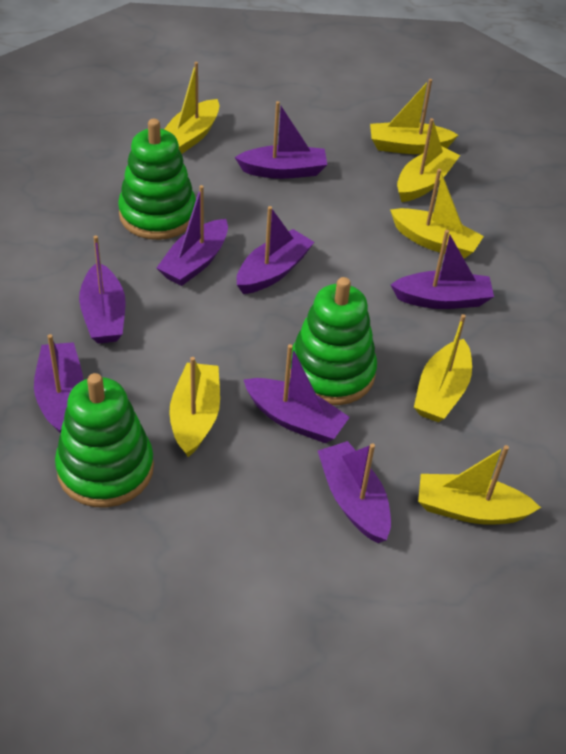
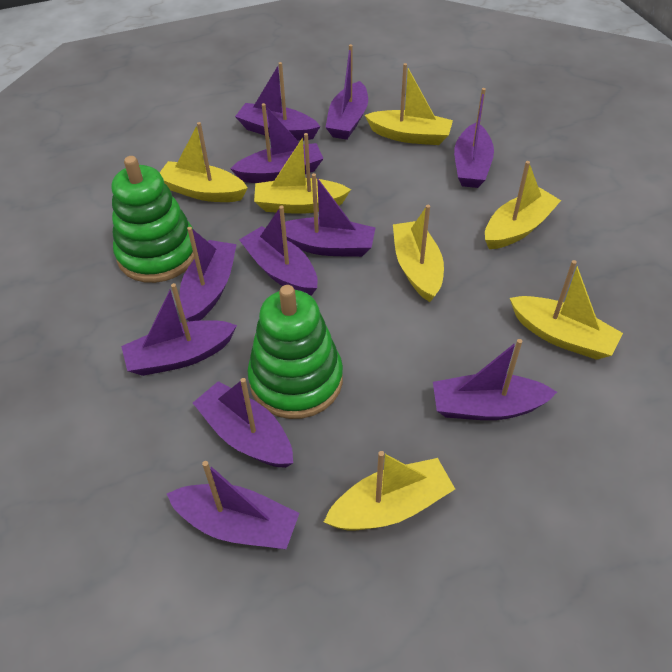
green stacking toy: 3 -> 2
purple boat: 8 -> 11

